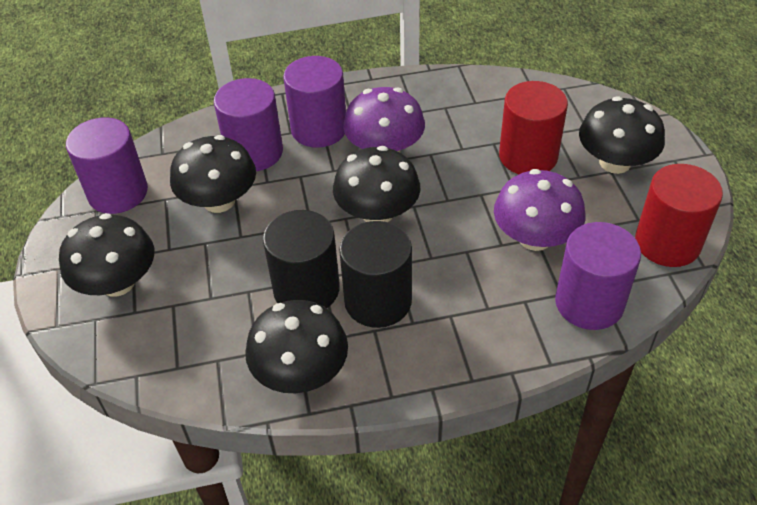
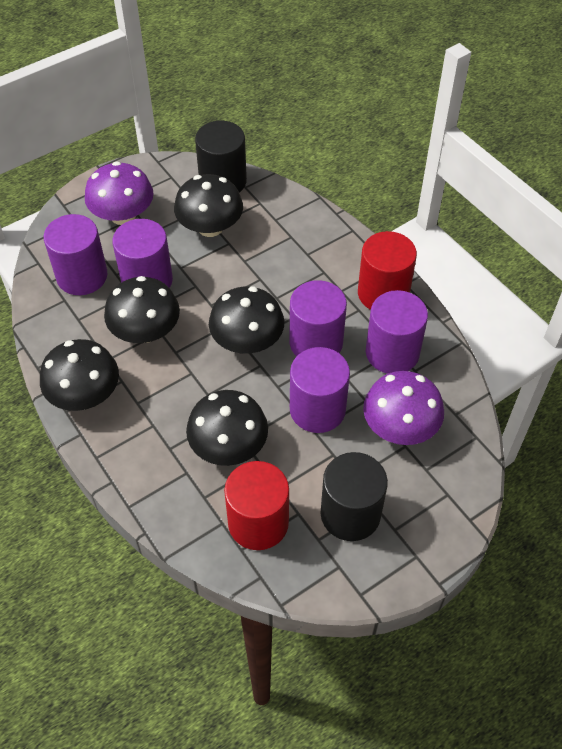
purple cylinder: 4 -> 5

